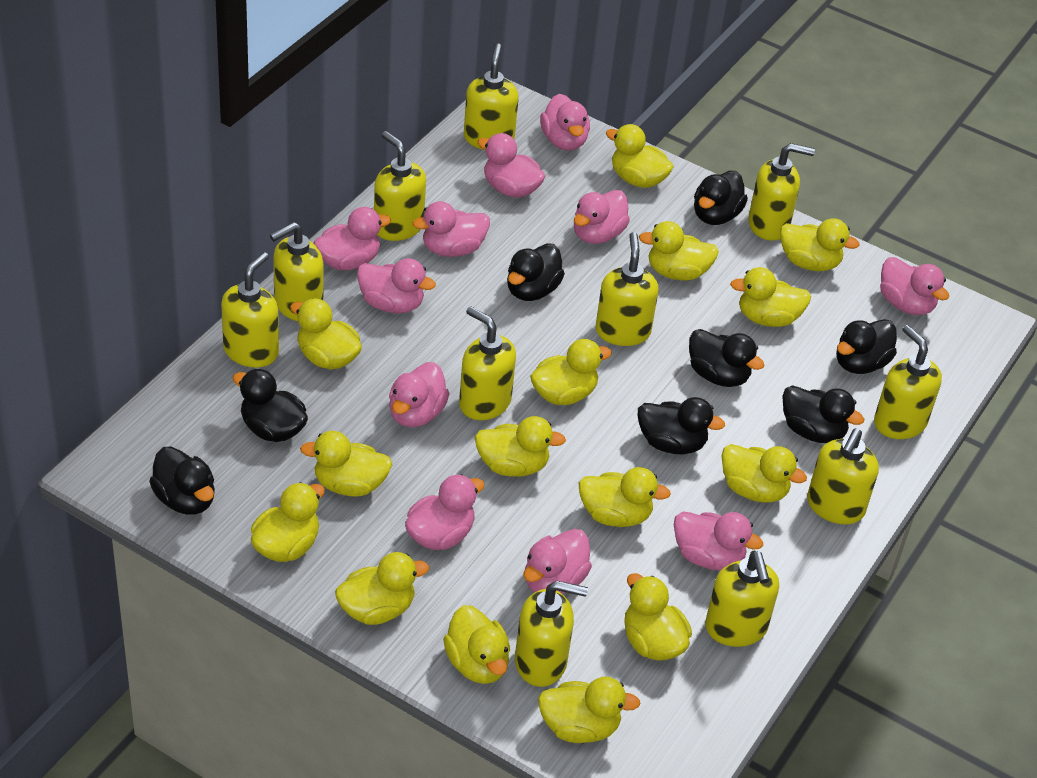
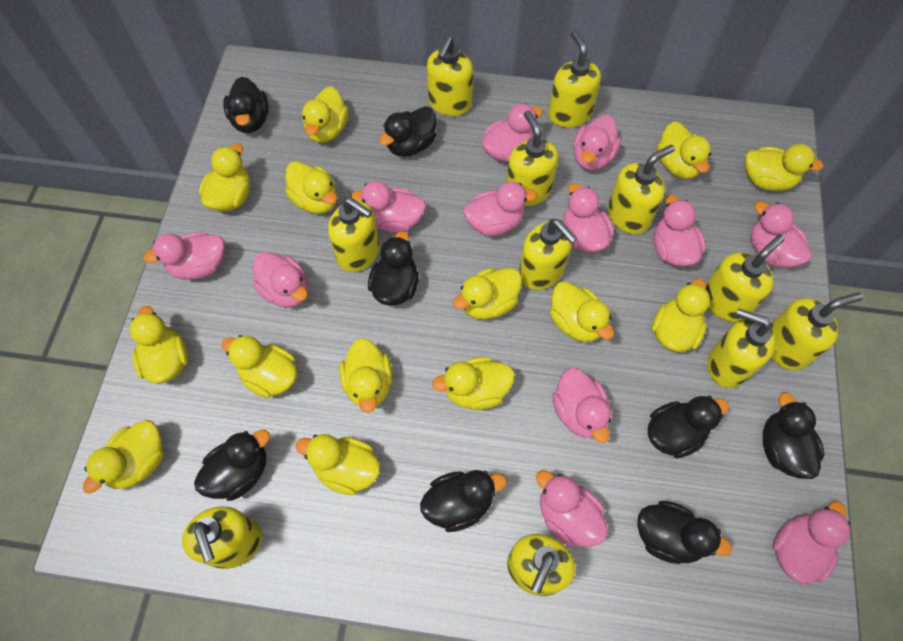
pink duck: 11 -> 12
yellow duck: 15 -> 14

